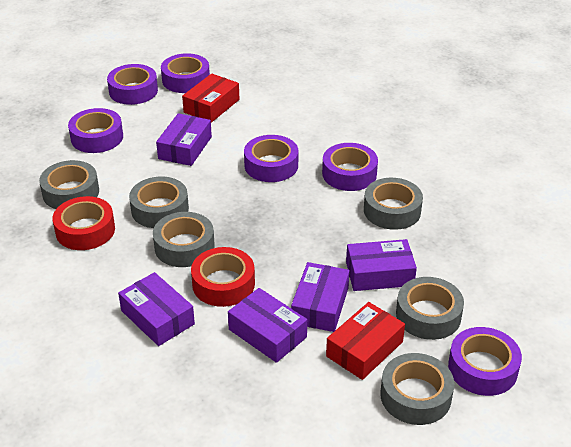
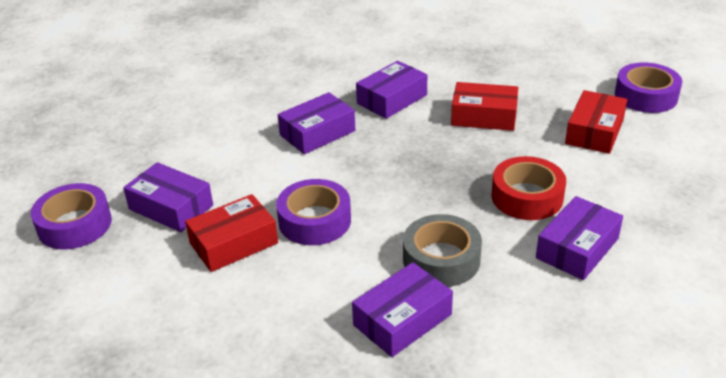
grey tape: 6 -> 1
purple tape: 6 -> 3
red box: 2 -> 3
red tape: 2 -> 1

